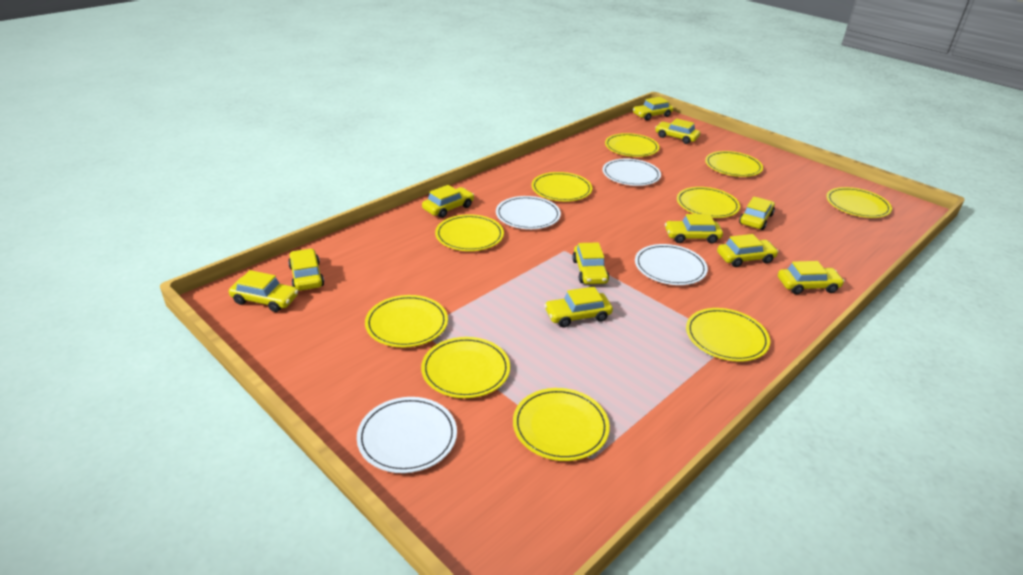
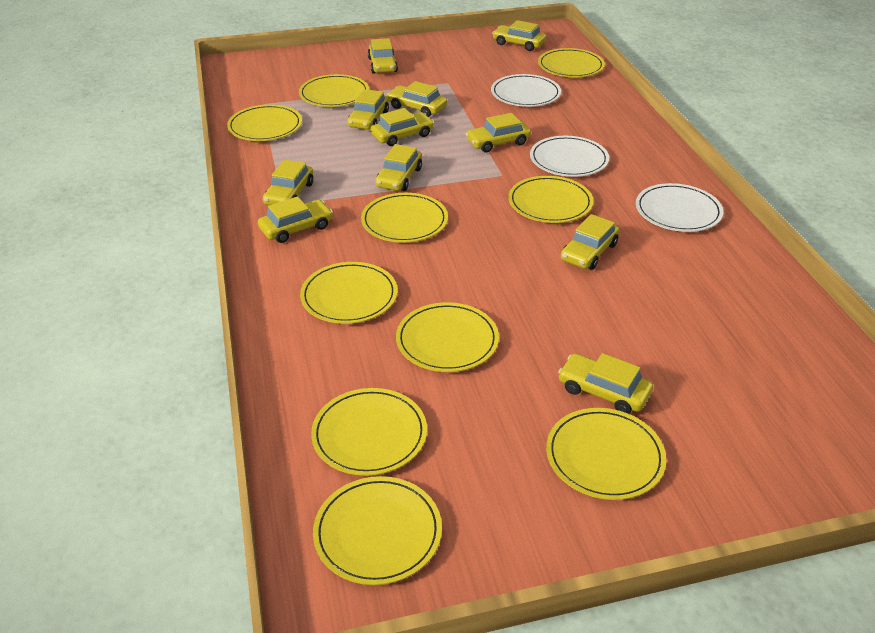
white plate: 4 -> 3

